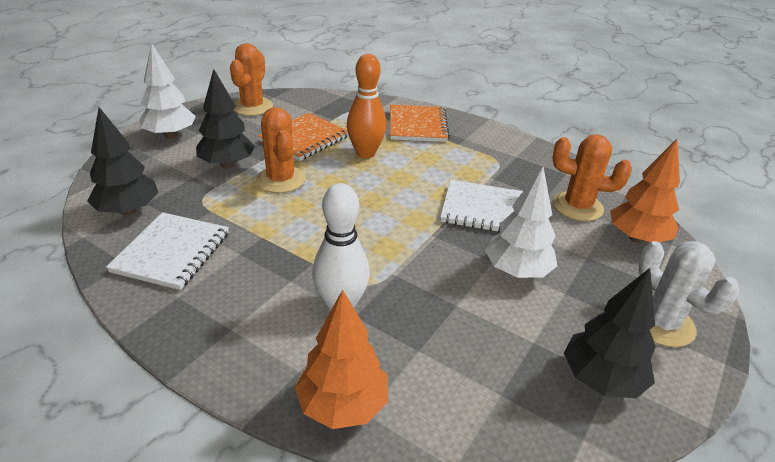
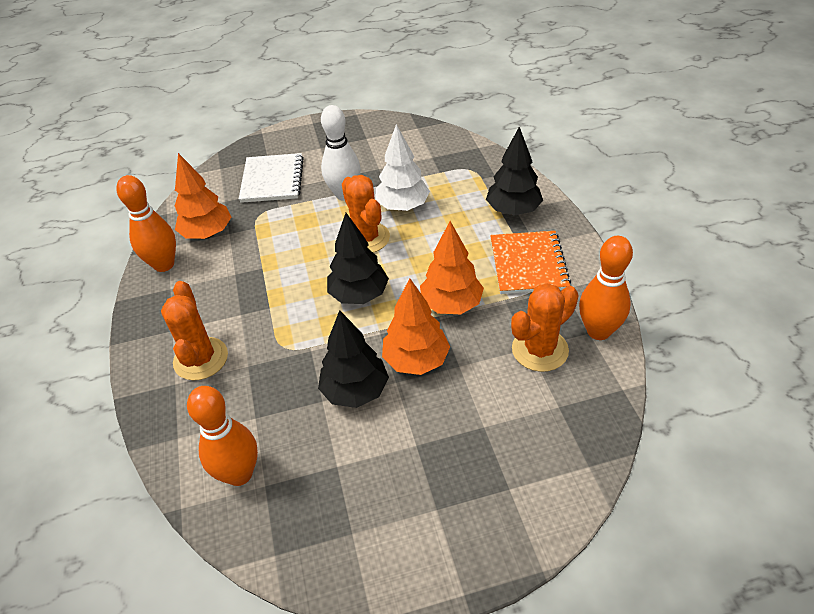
orange bowling pin: 1 -> 3
orange notebook: 2 -> 1
orange tree: 2 -> 3
white cactus: 1 -> 0
white notebook: 2 -> 1
white tree: 2 -> 1

